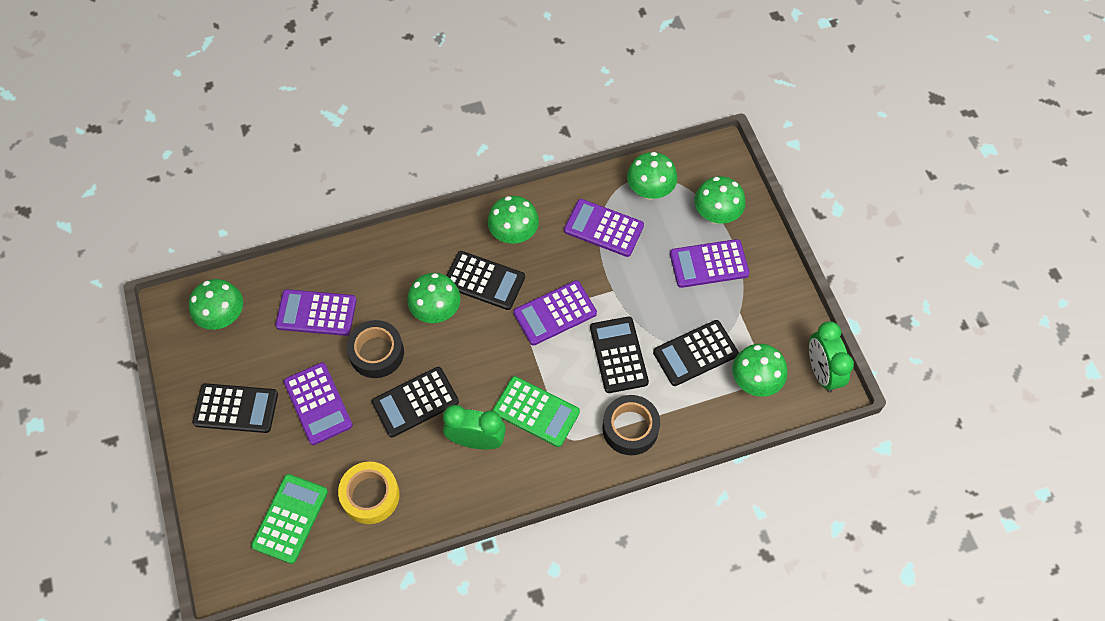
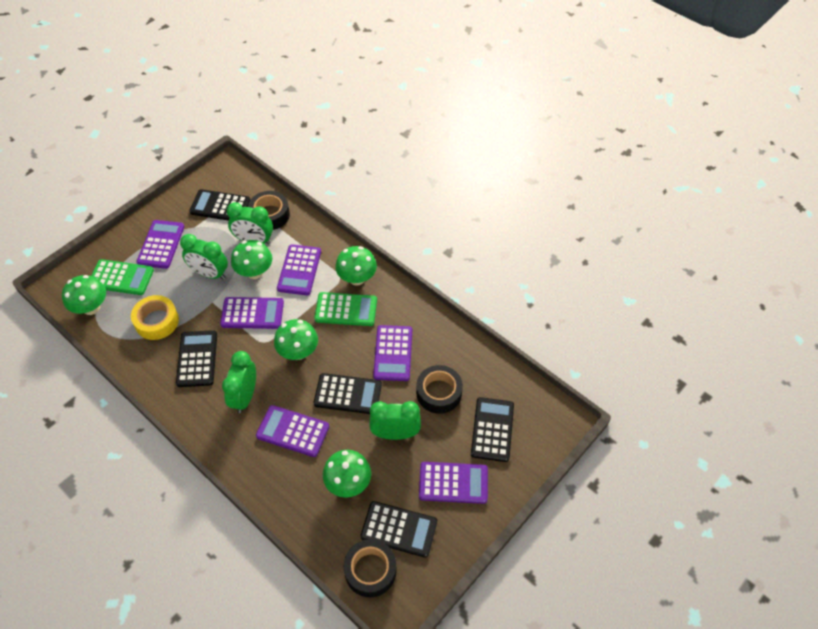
black tape: 2 -> 3
green clock: 2 -> 4
green mushroom: 6 -> 5
purple calculator: 5 -> 6

